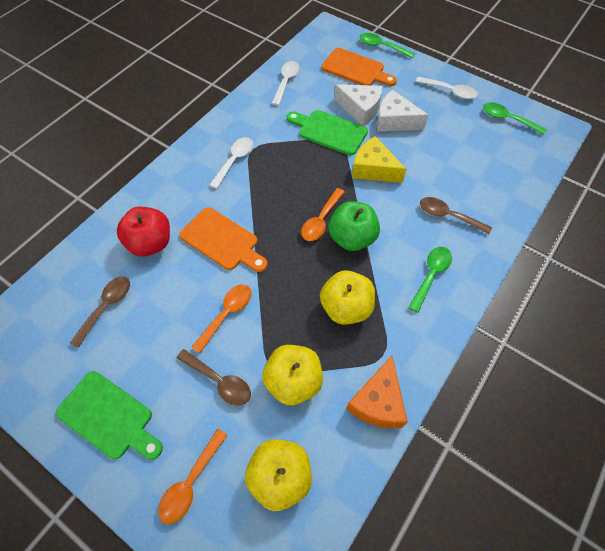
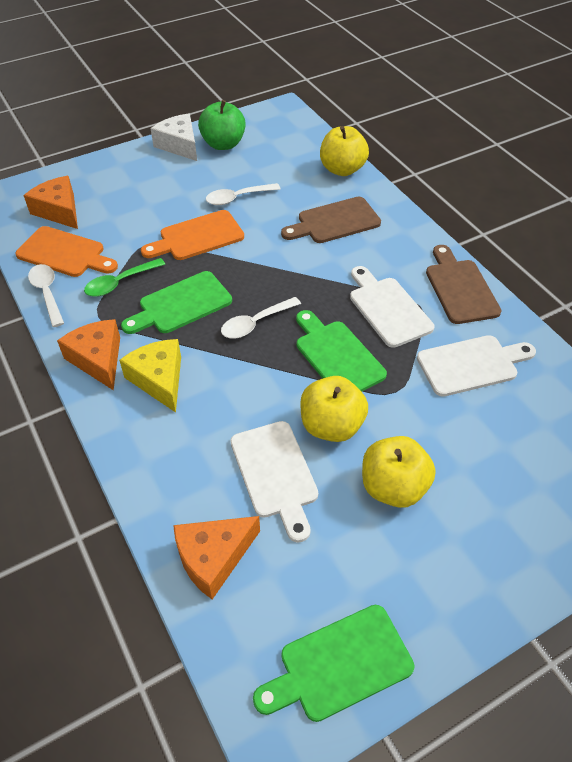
brown cutting board: 0 -> 2
brown spoon: 3 -> 0
green cutting board: 2 -> 3
green spoon: 3 -> 1
orange cheese: 1 -> 3
orange spoon: 3 -> 0
red apple: 1 -> 0
white cheese: 2 -> 1
white cutting board: 0 -> 3

